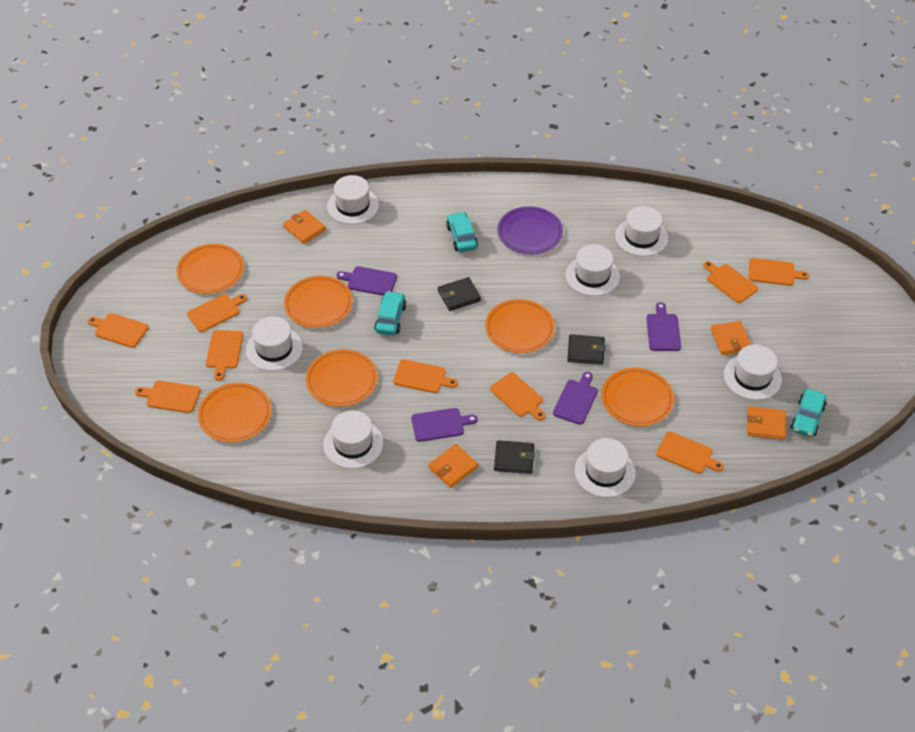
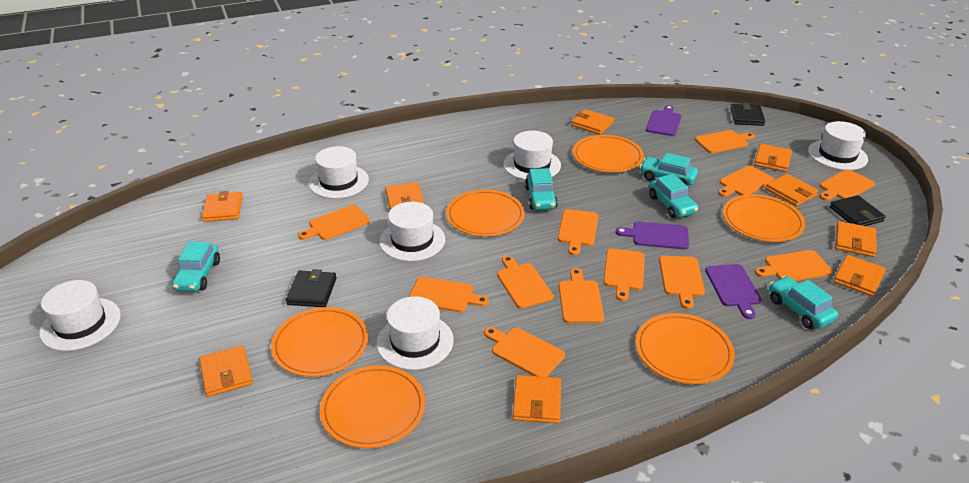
orange cutting board: 9 -> 12
orange wallet: 4 -> 9
purple cutting board: 4 -> 3
purple plate: 1 -> 0
turquoise car: 3 -> 5
white hat: 7 -> 6

